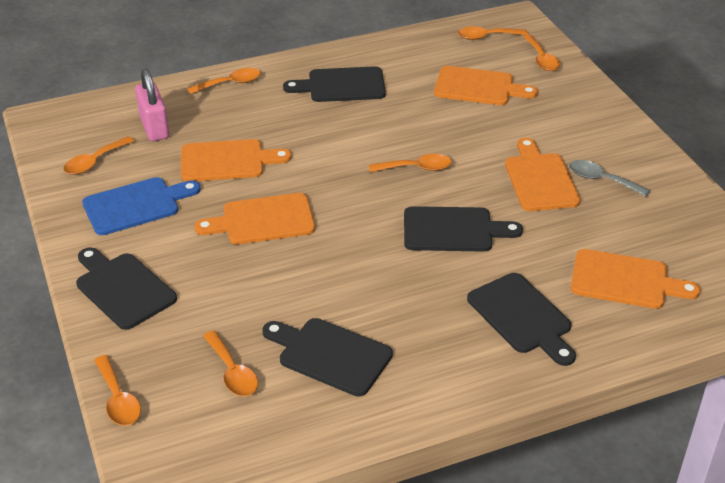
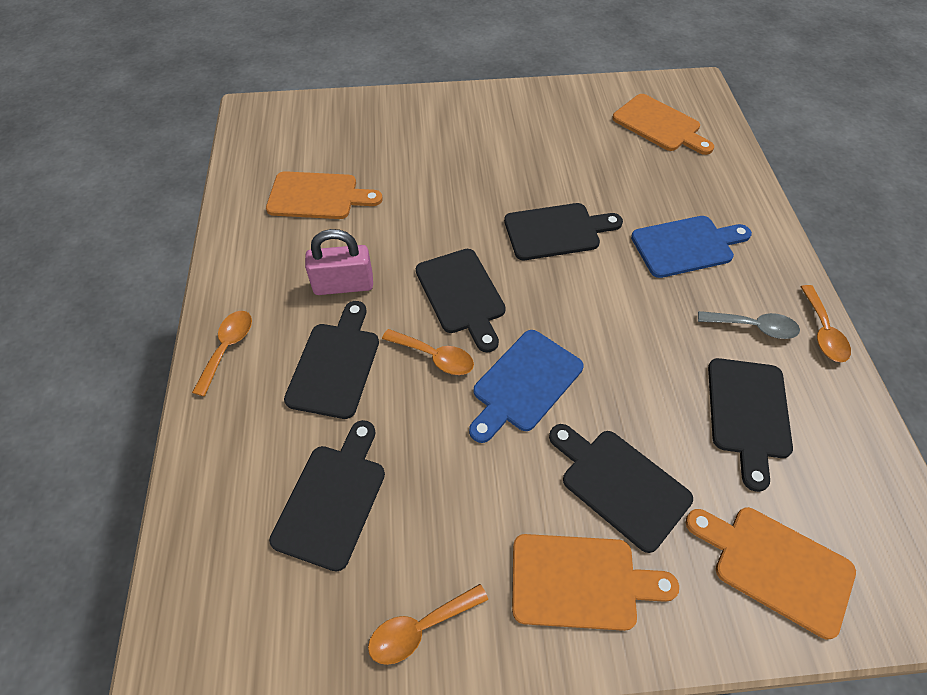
black cutting board: 5 -> 6
blue cutting board: 1 -> 2
orange cutting board: 5 -> 4
orange spoon: 7 -> 4

